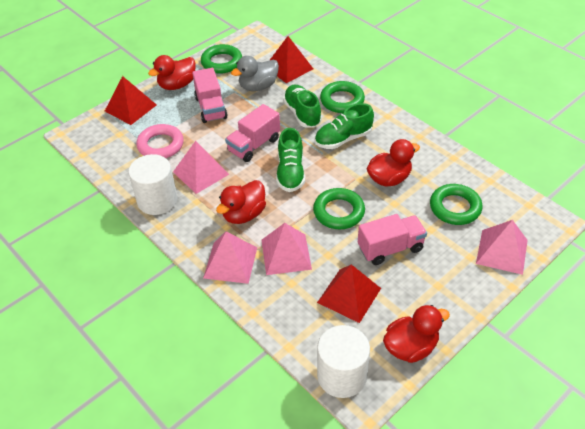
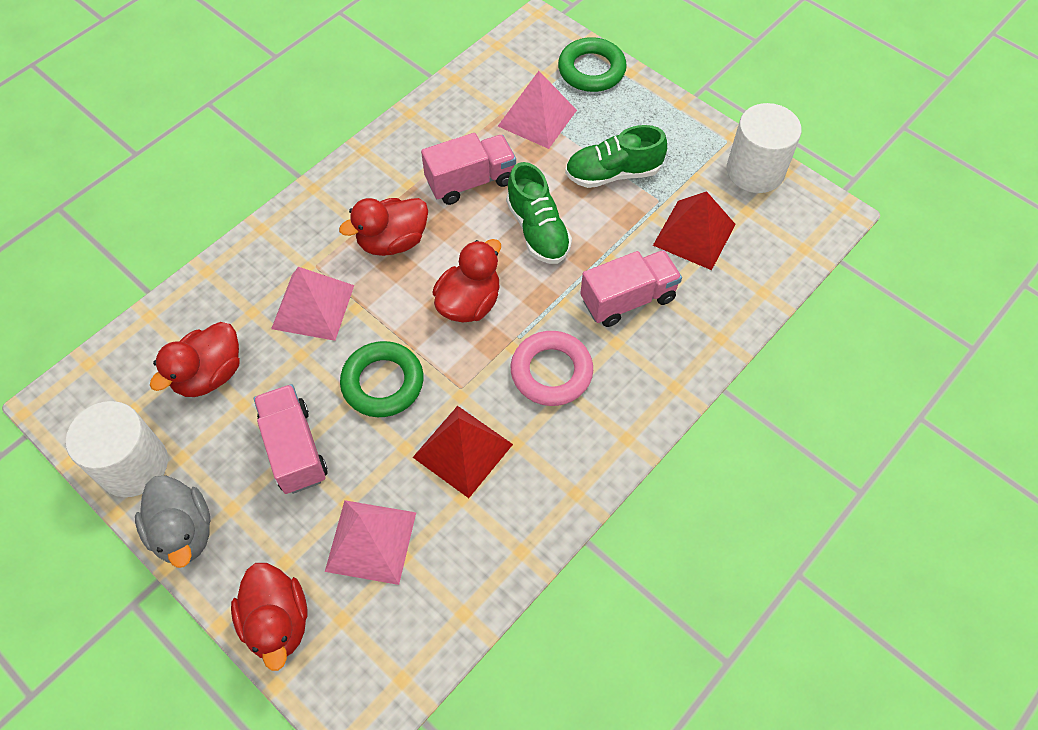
green ring: 4 -> 2
green shoe: 3 -> 2
pink pyramid: 4 -> 3
red pyramid: 3 -> 2

